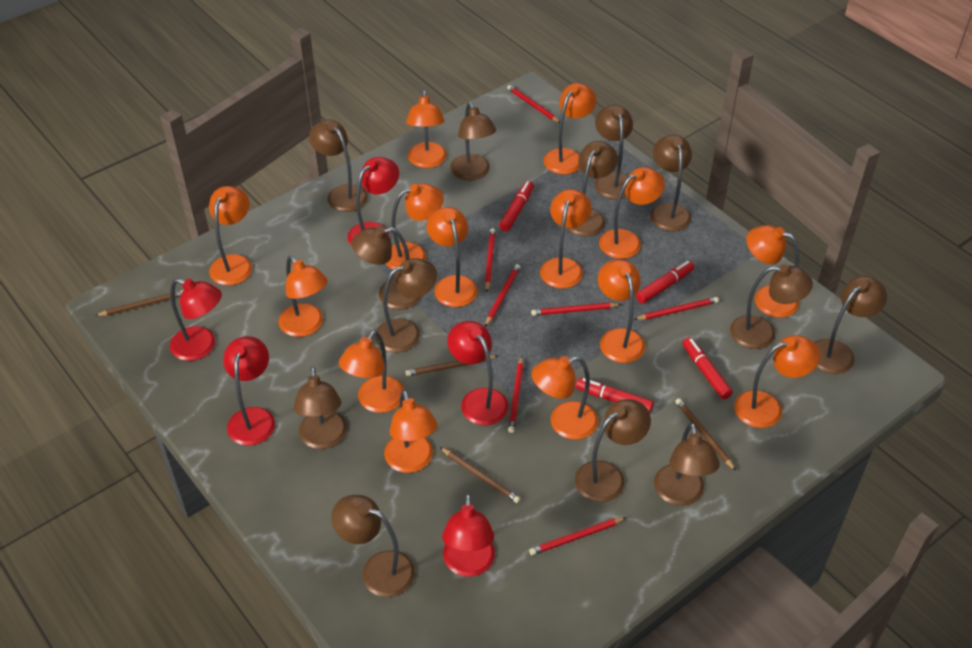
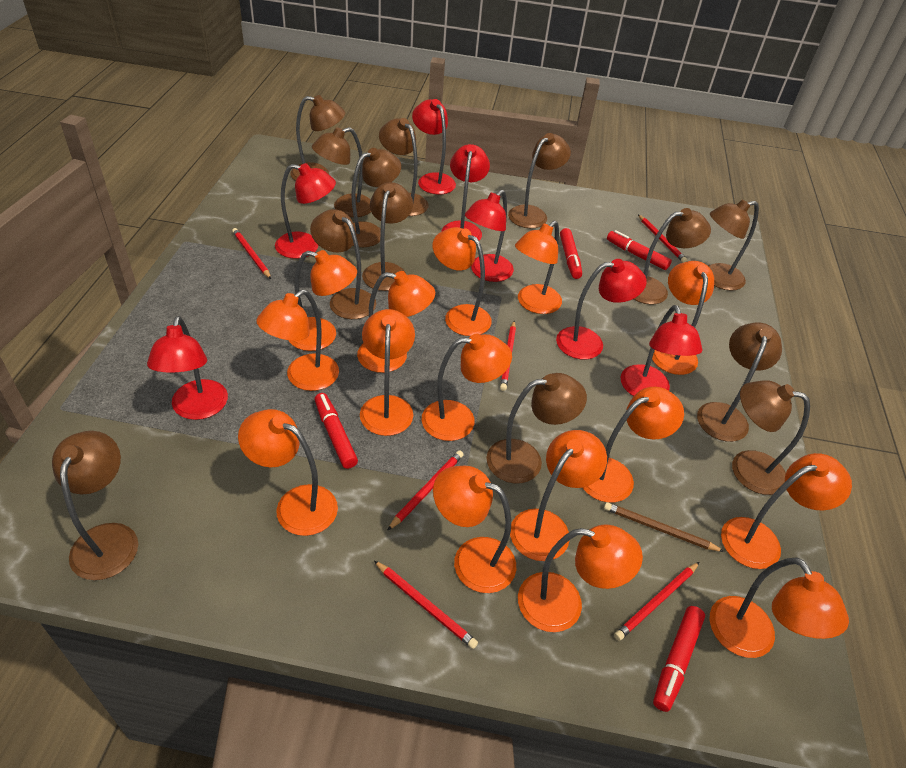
brown pencil: 4 -> 1
orange lamp: 14 -> 15
red lamp: 5 -> 7
red pencil: 7 -> 6

